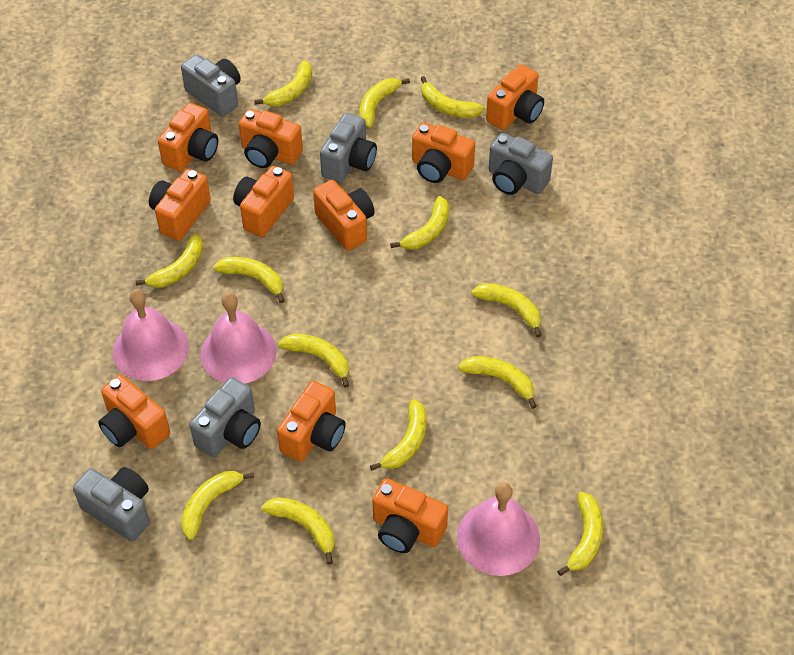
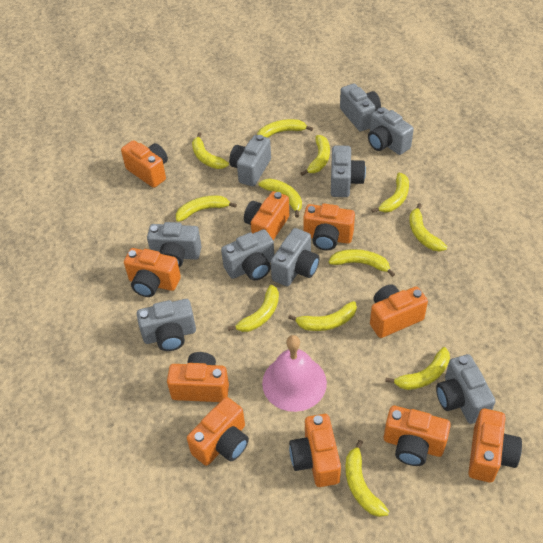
grey camera: 5 -> 9
pink bell: 3 -> 1
yellow banana: 13 -> 12

